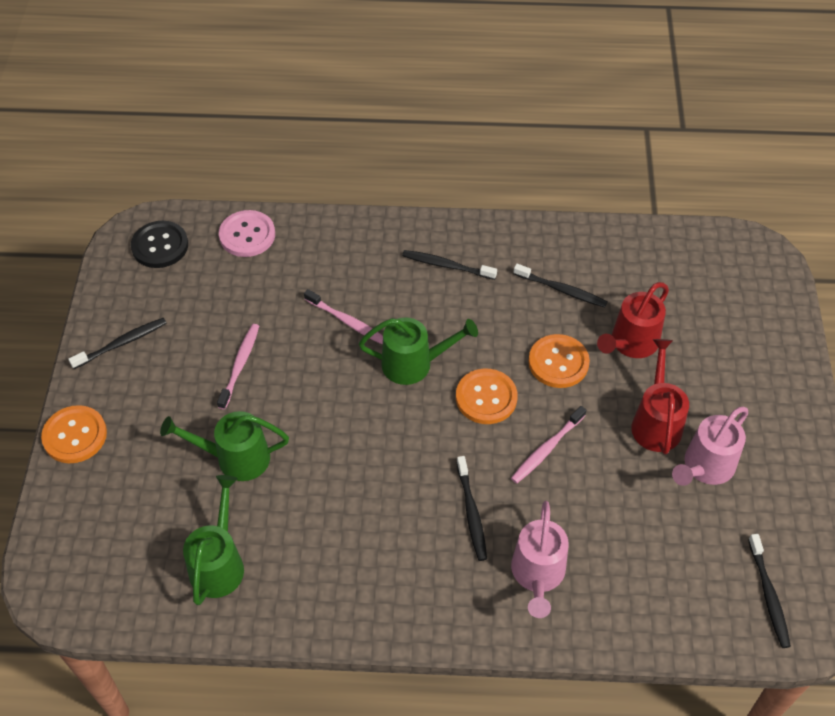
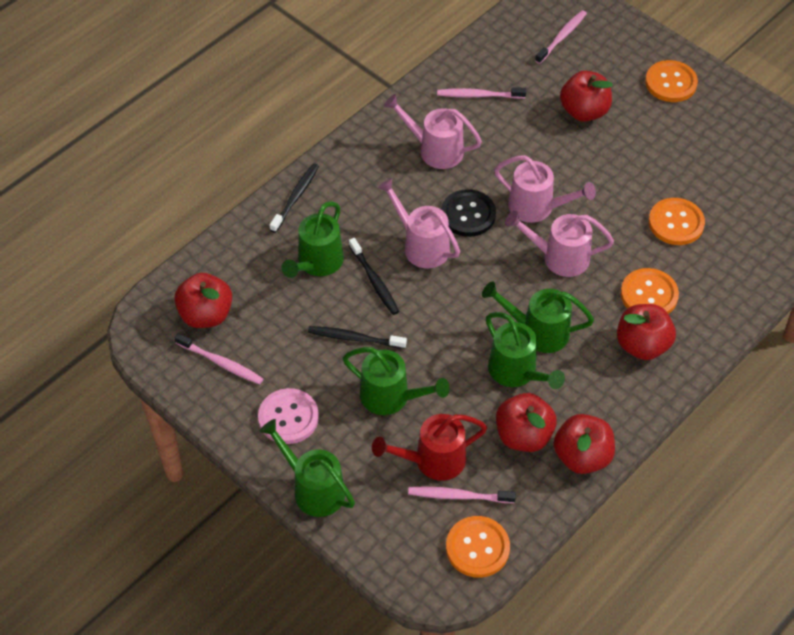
black toothbrush: 5 -> 3
green watering can: 3 -> 5
orange button: 3 -> 4
pink toothbrush: 3 -> 4
pink watering can: 2 -> 4
red apple: 0 -> 5
red watering can: 2 -> 1

